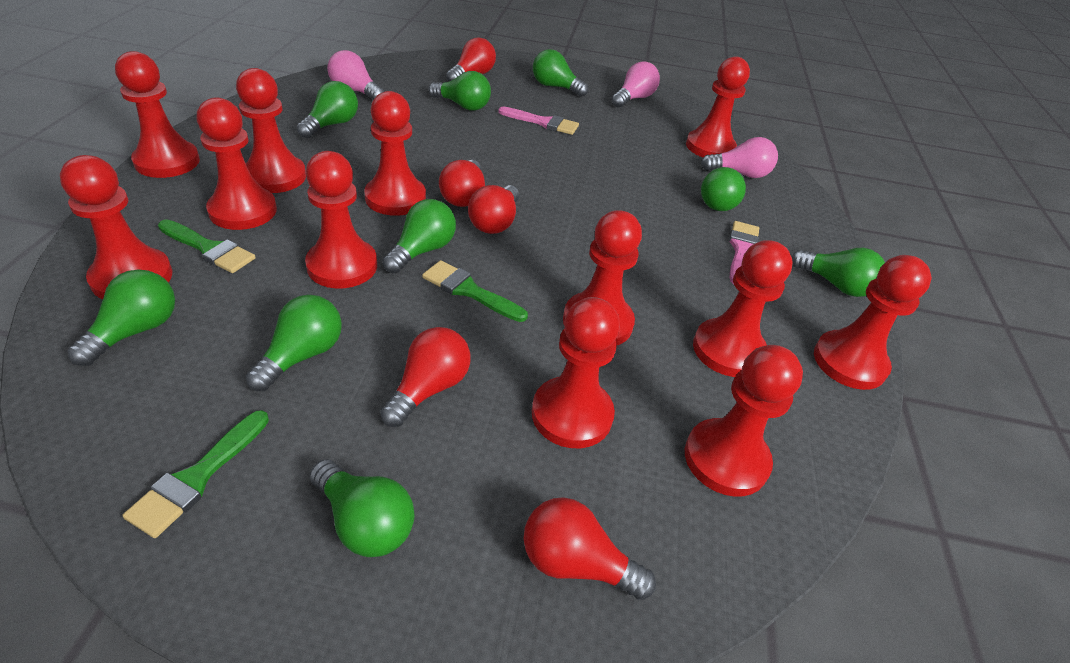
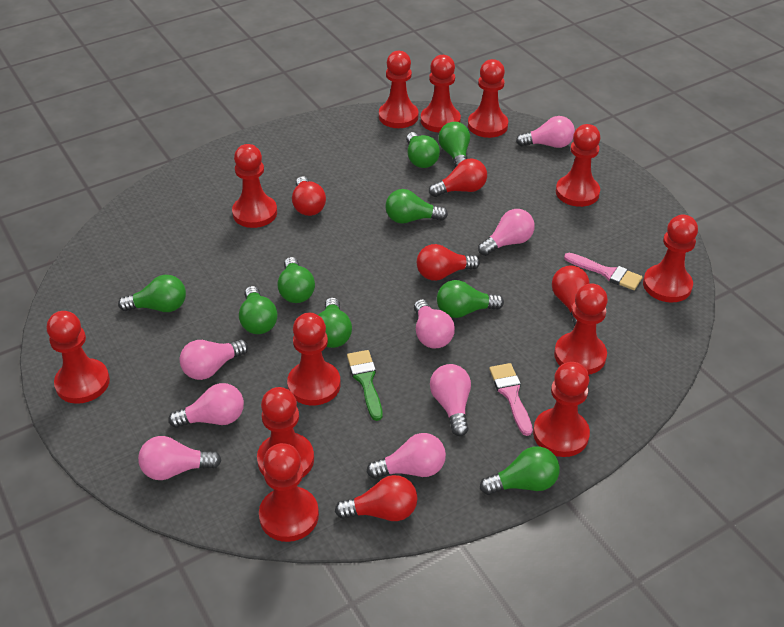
green brush: 3 -> 1
pink light bulb: 3 -> 8

